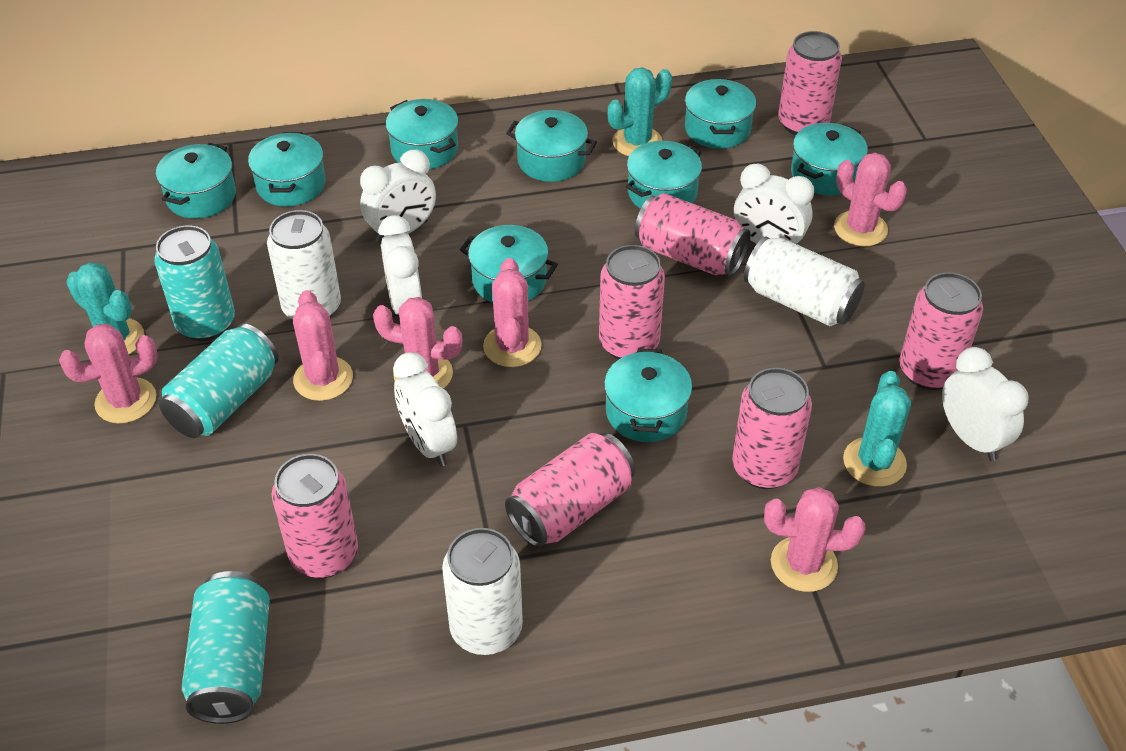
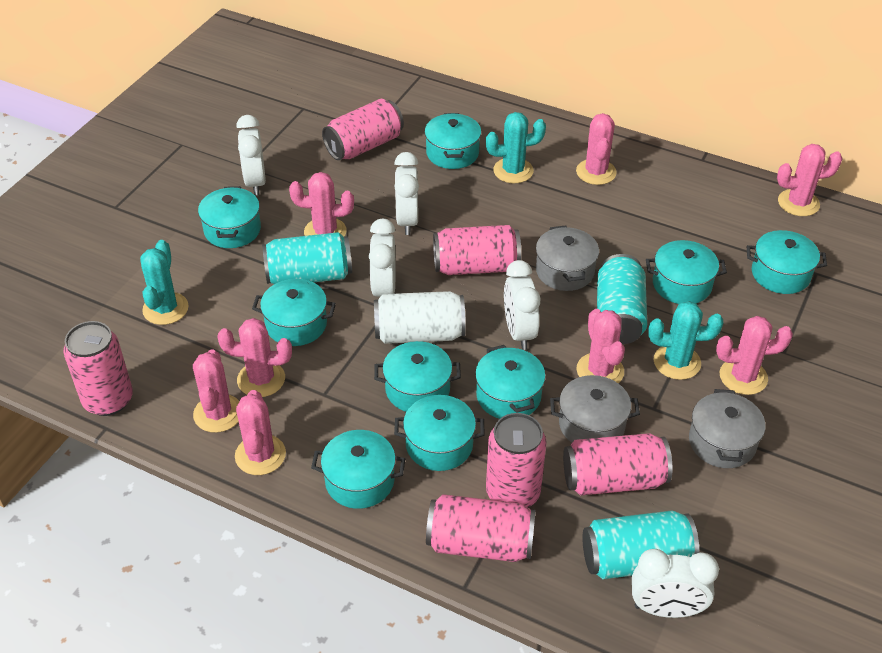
grey pot: 0 -> 3
pink cactus: 6 -> 8
pink can: 7 -> 6
white can: 3 -> 1

